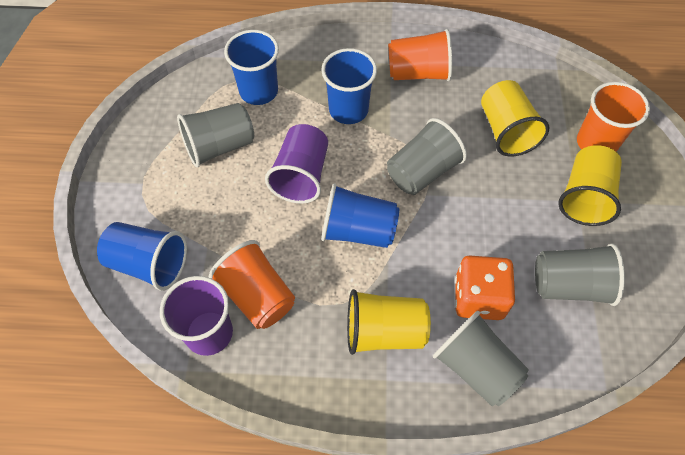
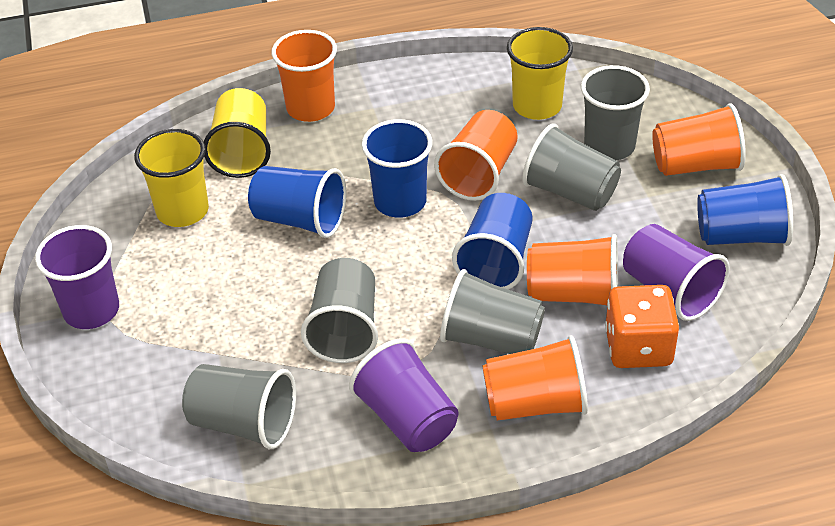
grey cup: 4 -> 5
orange cup: 3 -> 5
purple cup: 2 -> 3

